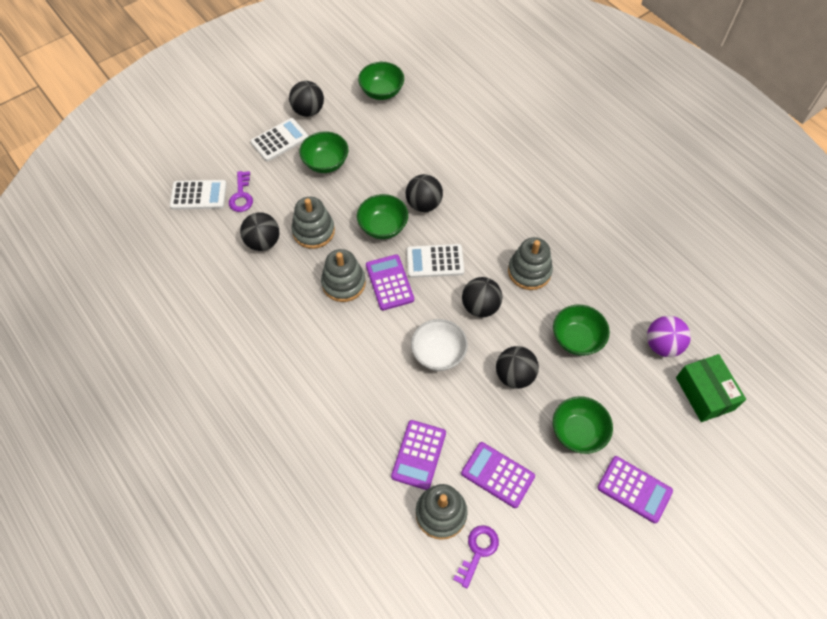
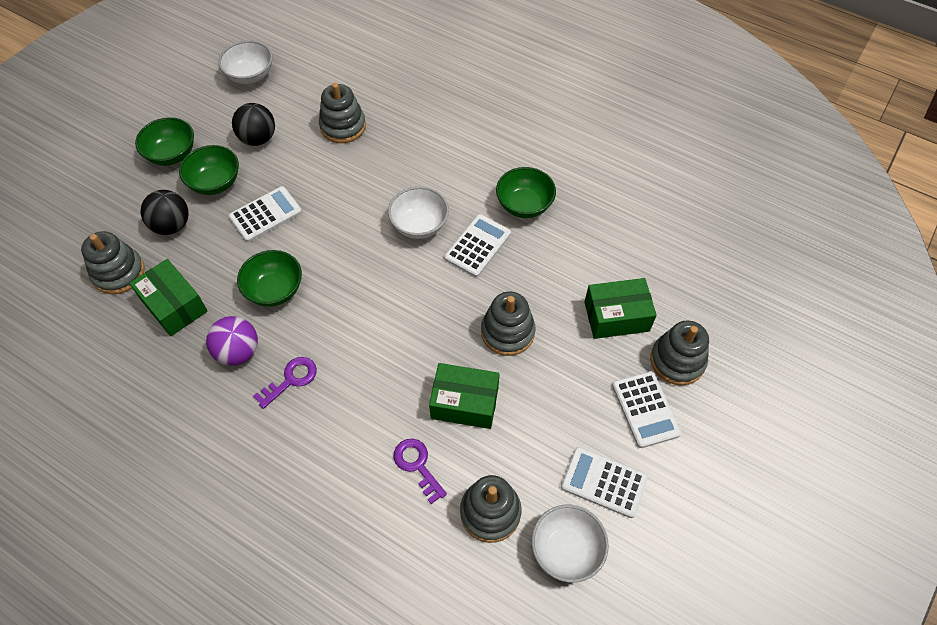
black ball: 5 -> 2
green bowl: 5 -> 4
green box: 1 -> 3
grey stacking toy: 4 -> 5
purple calculator: 4 -> 0
white bowl: 1 -> 3
white calculator: 3 -> 4

